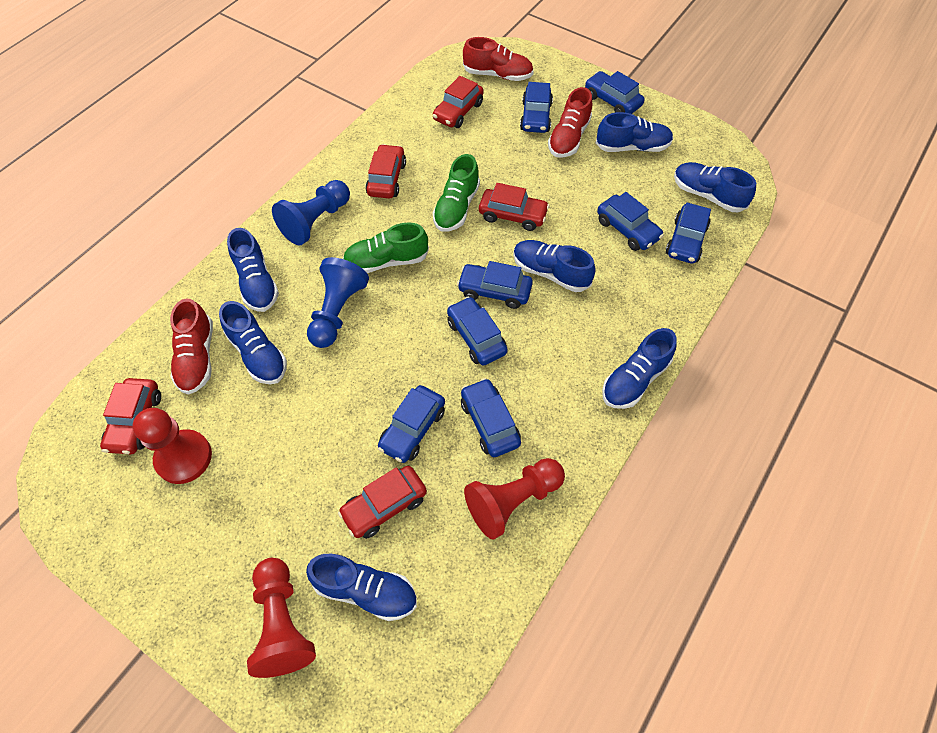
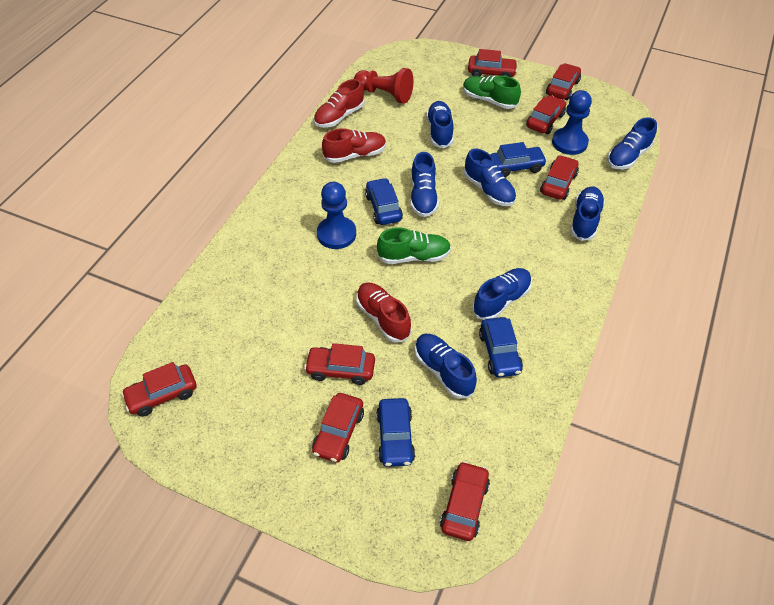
blue car: 8 -> 4
red car: 5 -> 8
red pawn: 3 -> 1

